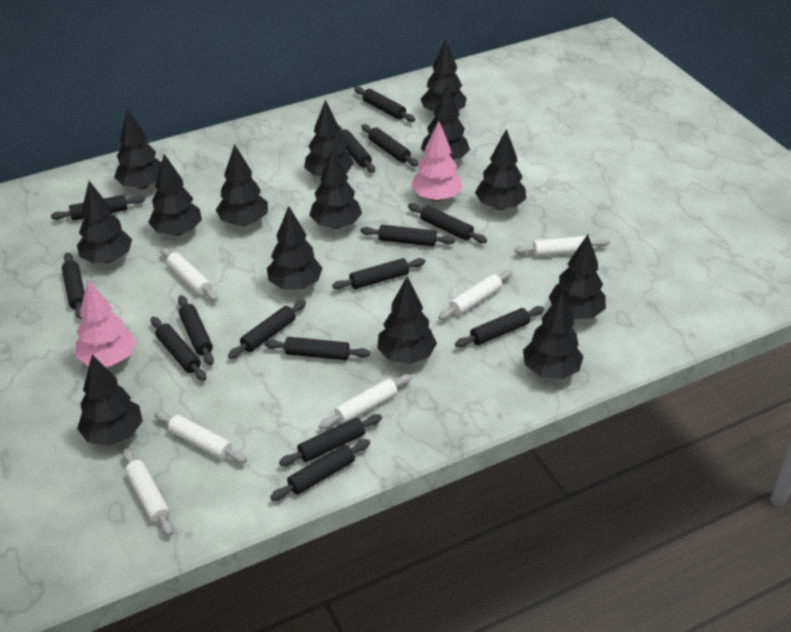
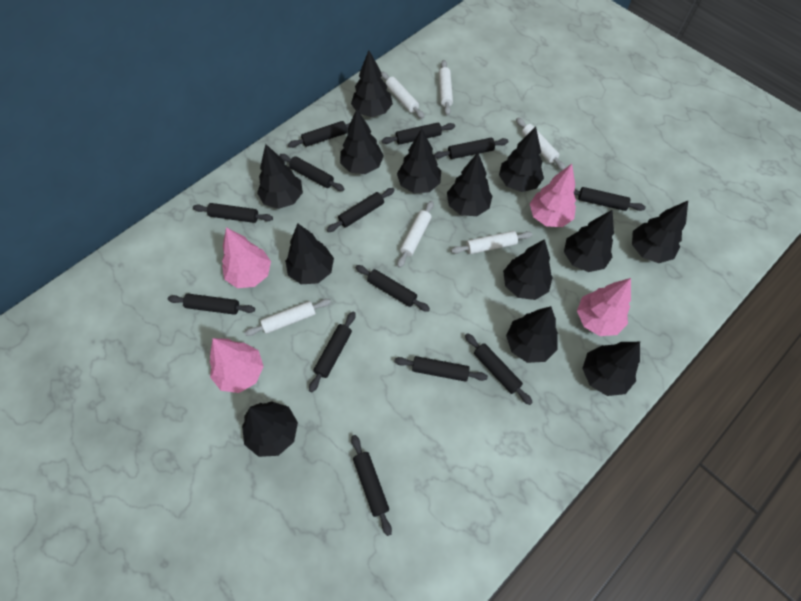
black rolling pin: 15 -> 13
black tree: 14 -> 13
pink tree: 2 -> 4

